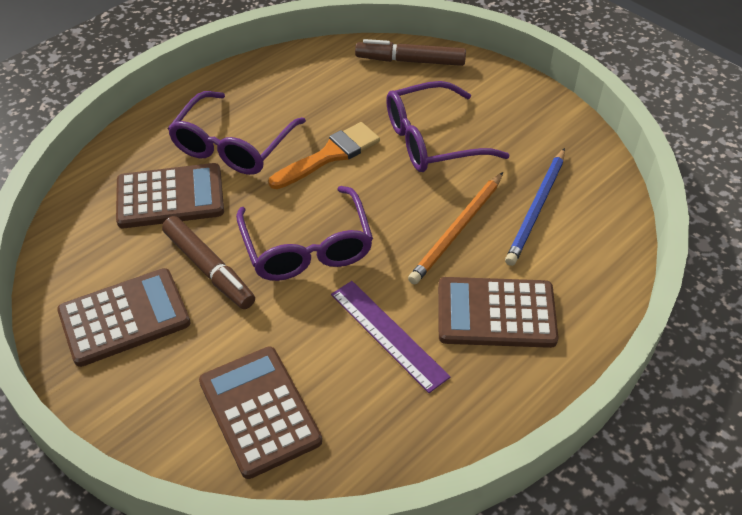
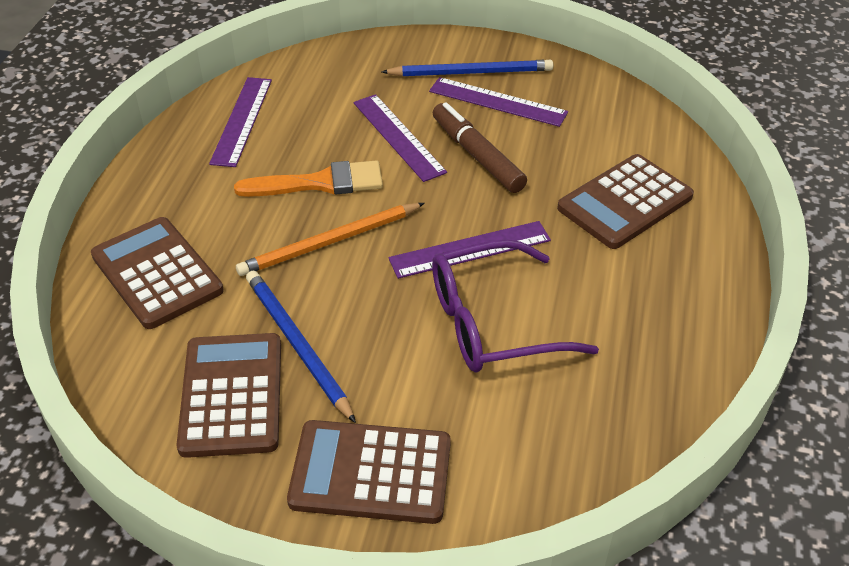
blue pencil: 1 -> 2
brown marker: 2 -> 1
purple glasses: 3 -> 1
purple ruler: 1 -> 4

